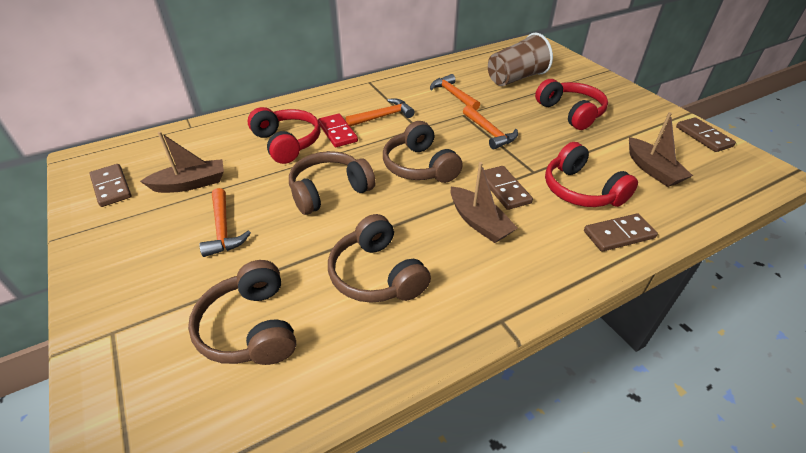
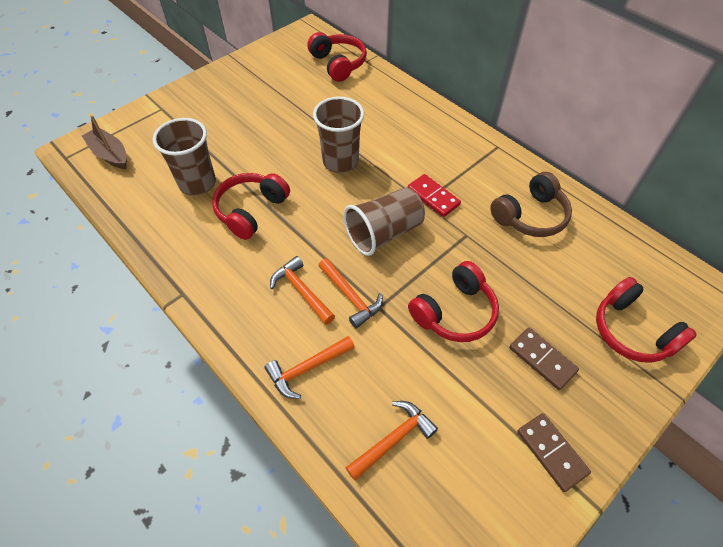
brown boat: 3 -> 1
brown cup: 1 -> 3
brown domino: 4 -> 2
brown headphones: 4 -> 1
red headphones: 3 -> 4

